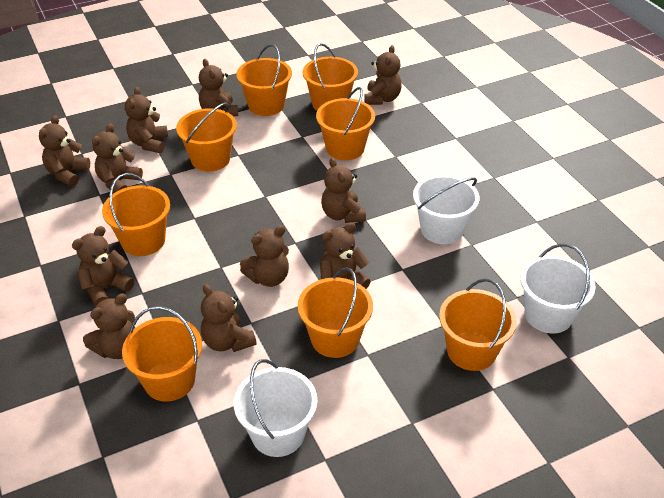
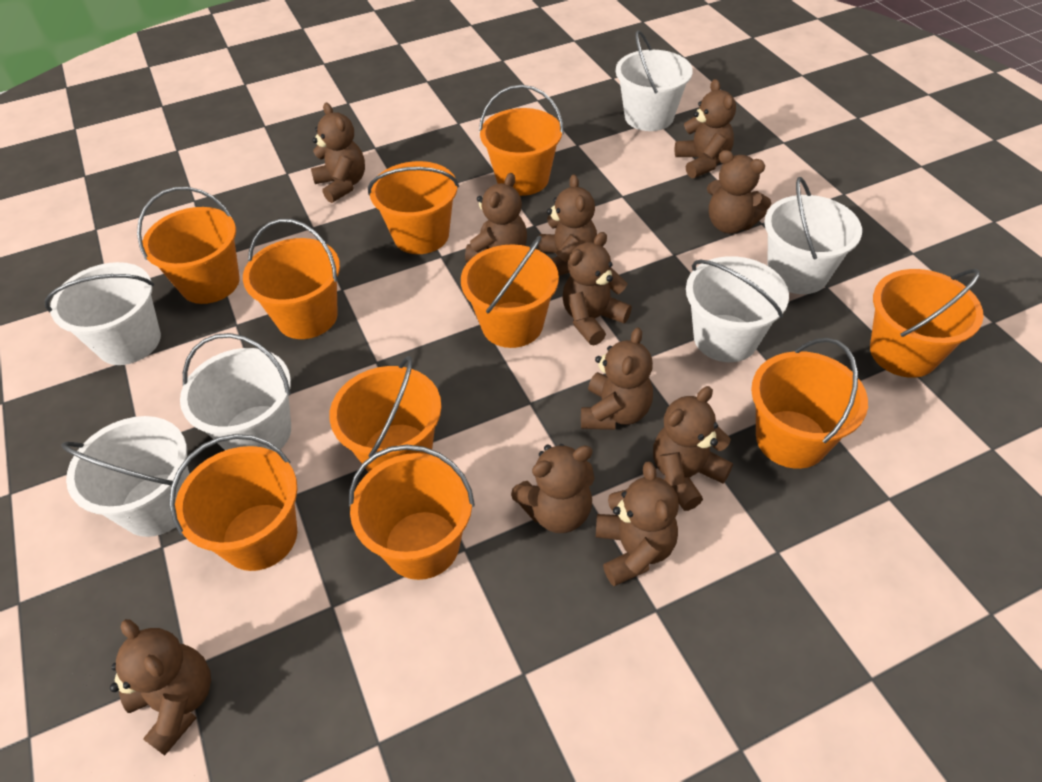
orange bucket: 8 -> 10
white bucket: 3 -> 6

